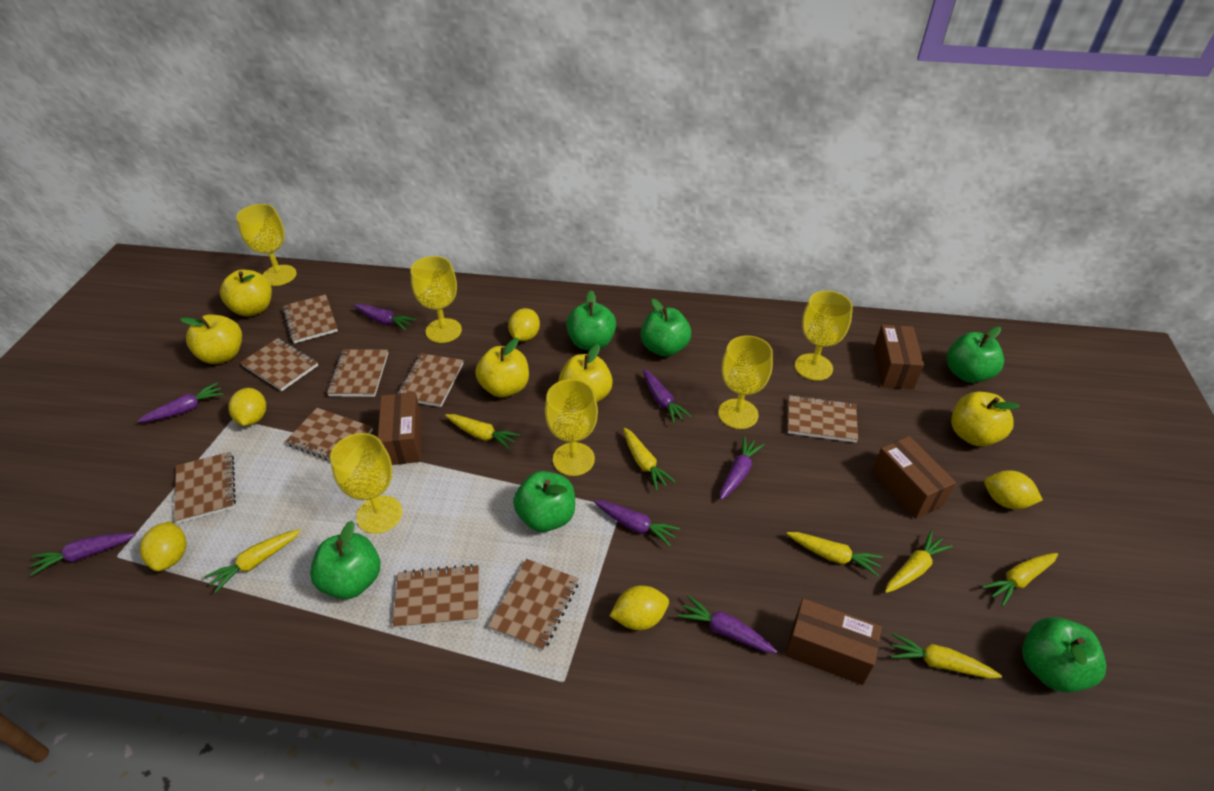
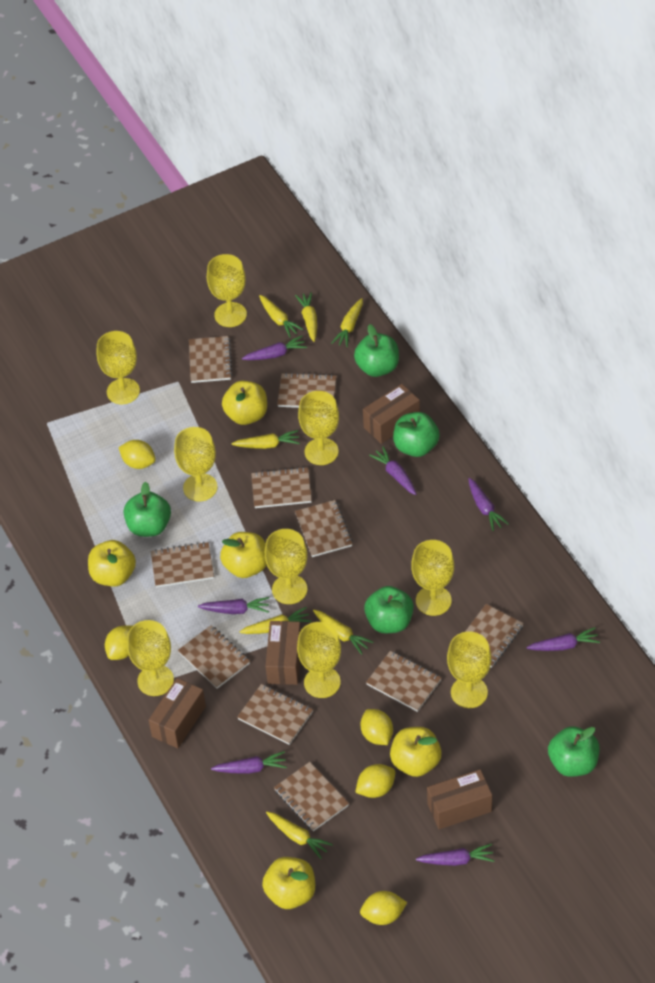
brown notebook: 9 -> 10
green apple: 6 -> 5
yellow goblet: 6 -> 9

